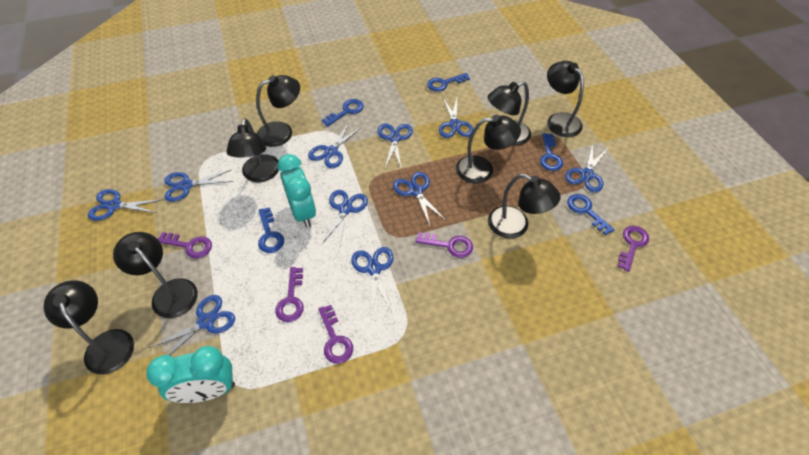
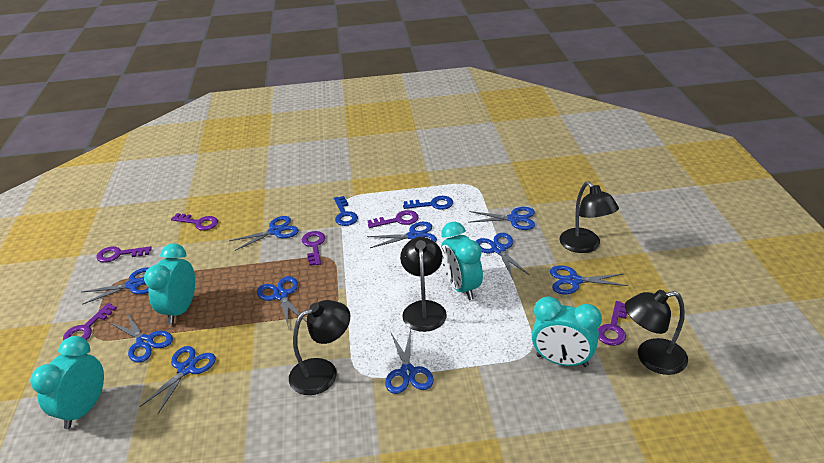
black lamp: 8 -> 4
blue key: 5 -> 2
purple key: 5 -> 6
turquoise clock: 2 -> 4

